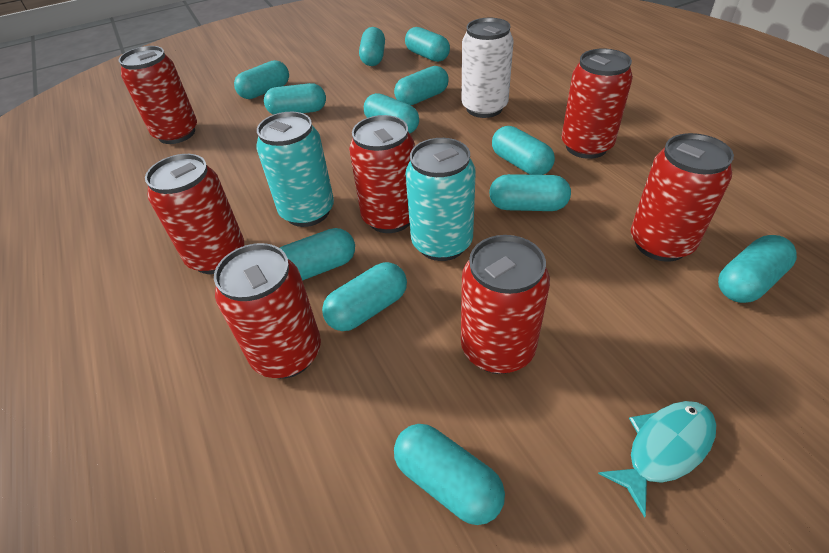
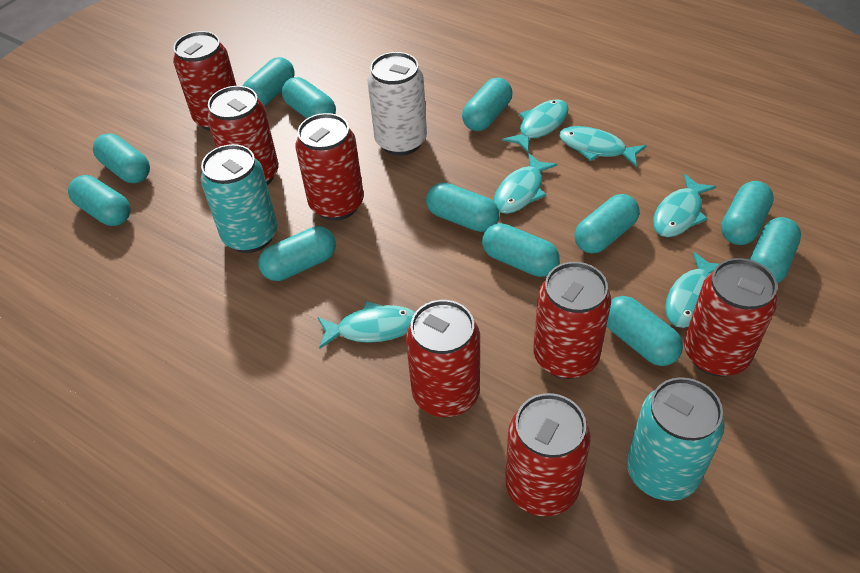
turquoise fish: 1 -> 6

